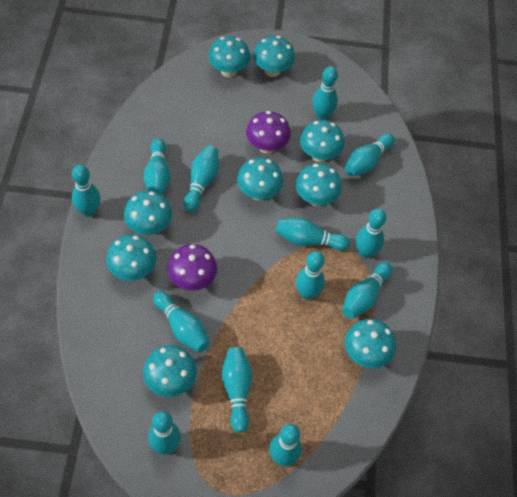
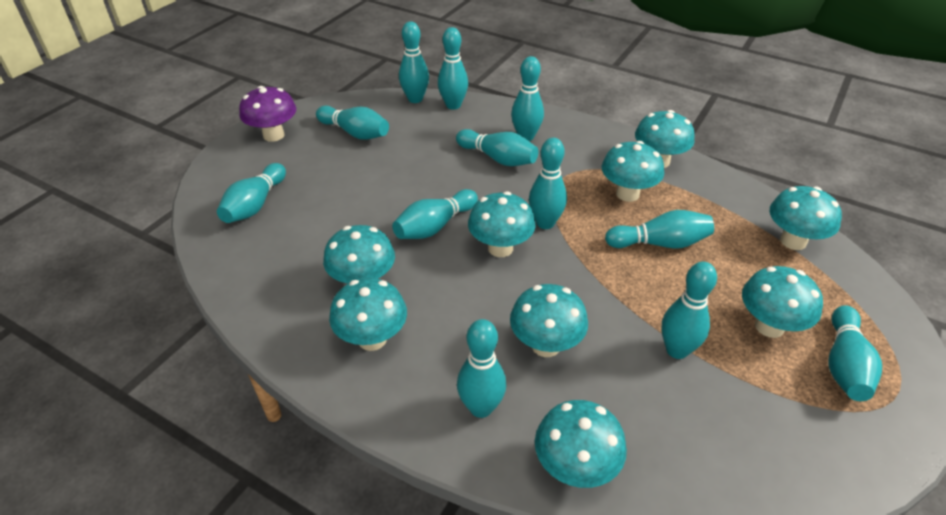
purple mushroom: 2 -> 1
turquoise bowling pin: 13 -> 12

